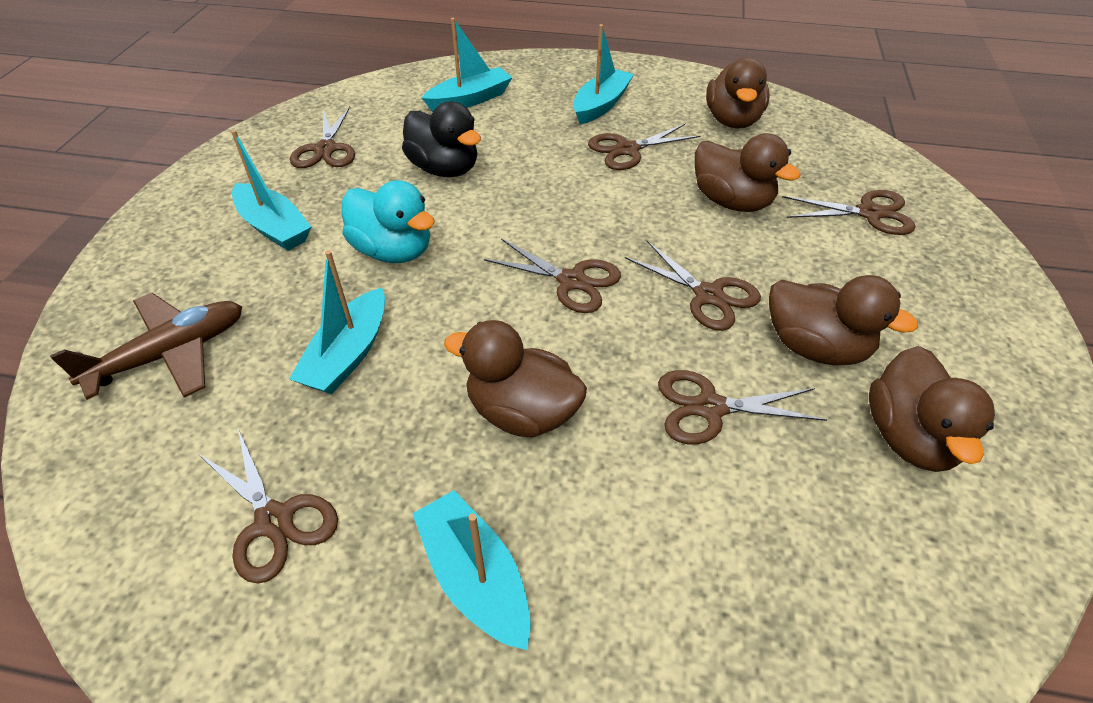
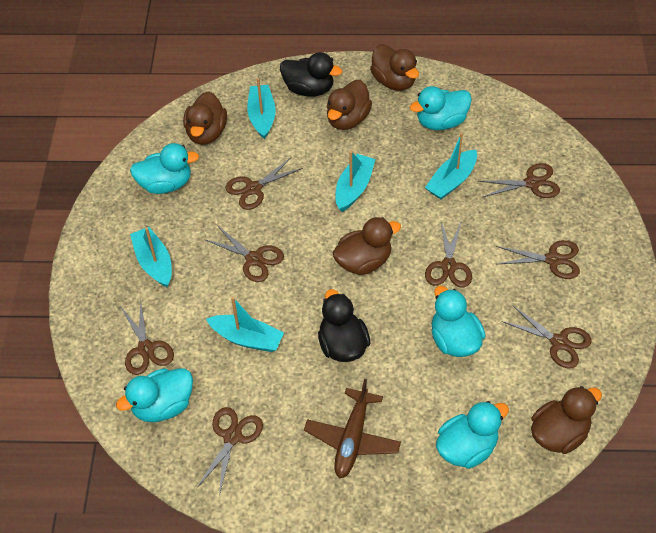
black duck: 1 -> 2
brown scissors: 7 -> 8
turquoise duck: 1 -> 5

